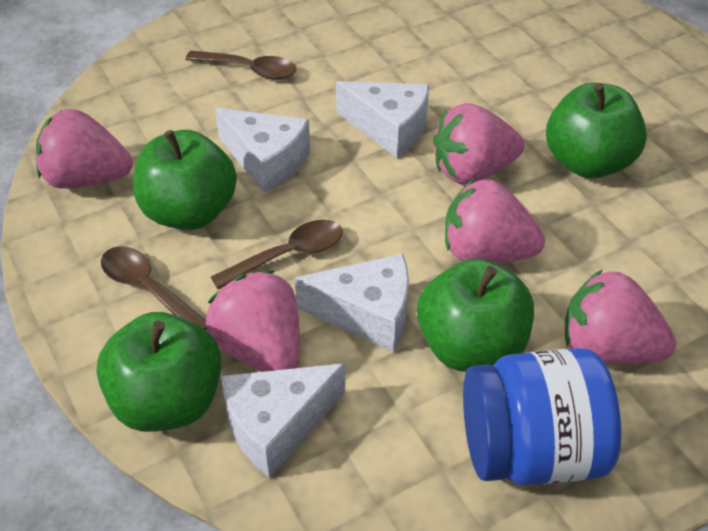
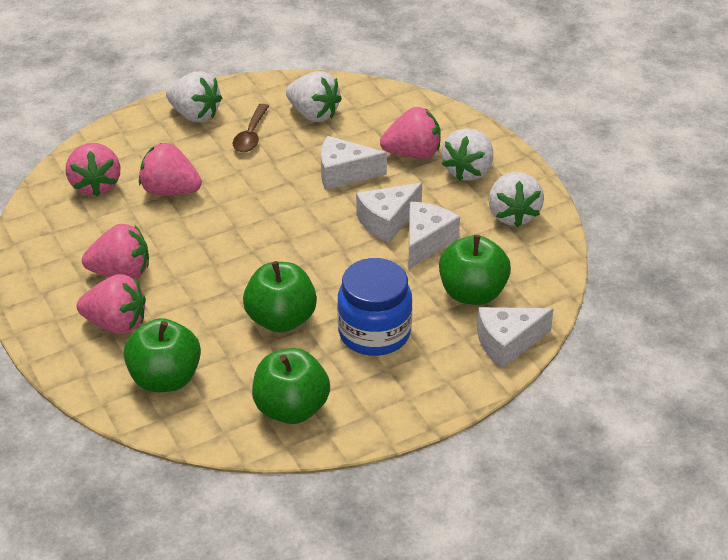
brown spoon: 3 -> 1
white strawberry: 0 -> 4

